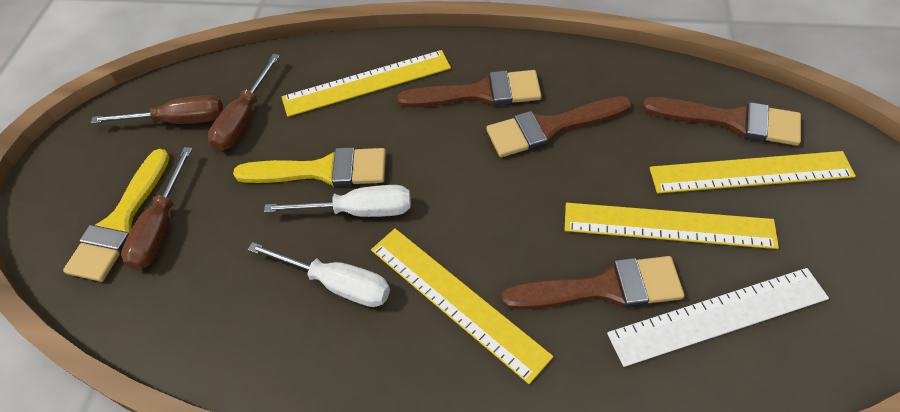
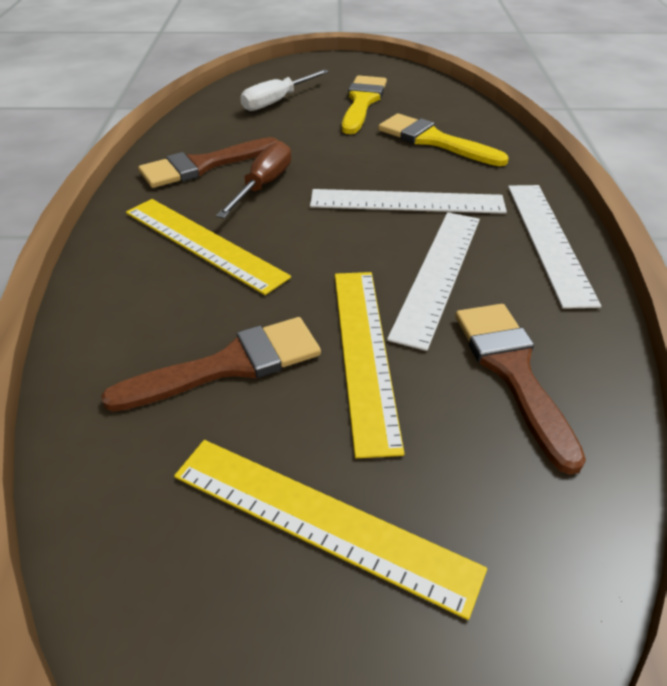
brown brush: 4 -> 3
brown screwdriver: 3 -> 1
white ruler: 1 -> 3
white screwdriver: 2 -> 1
yellow ruler: 4 -> 3

